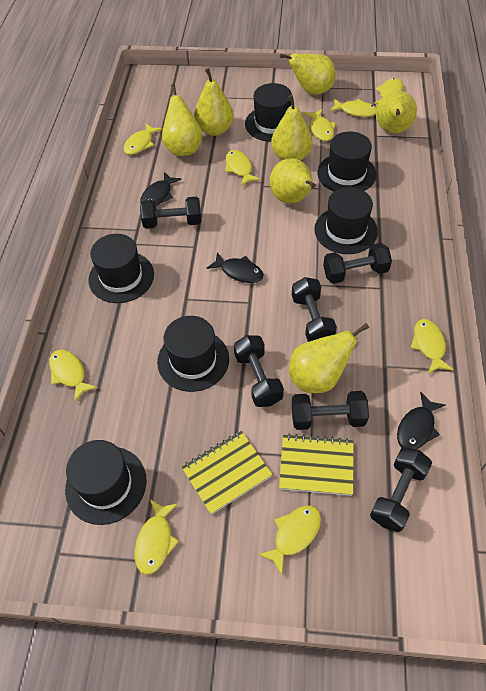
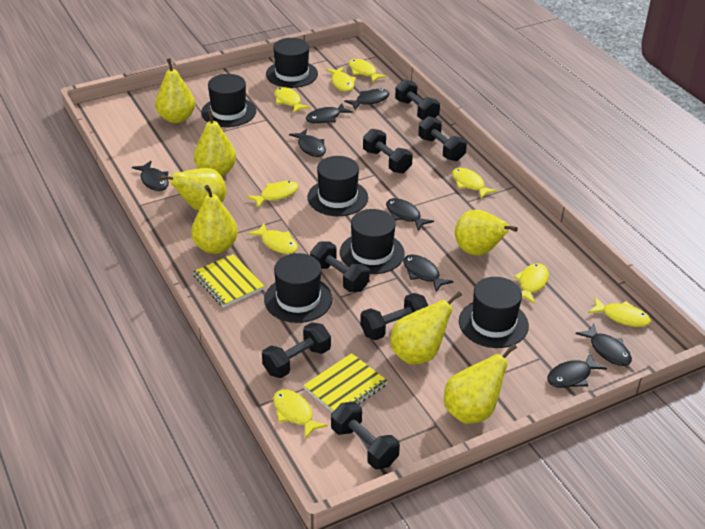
black dumbbell: 6 -> 7
black fish: 3 -> 8

